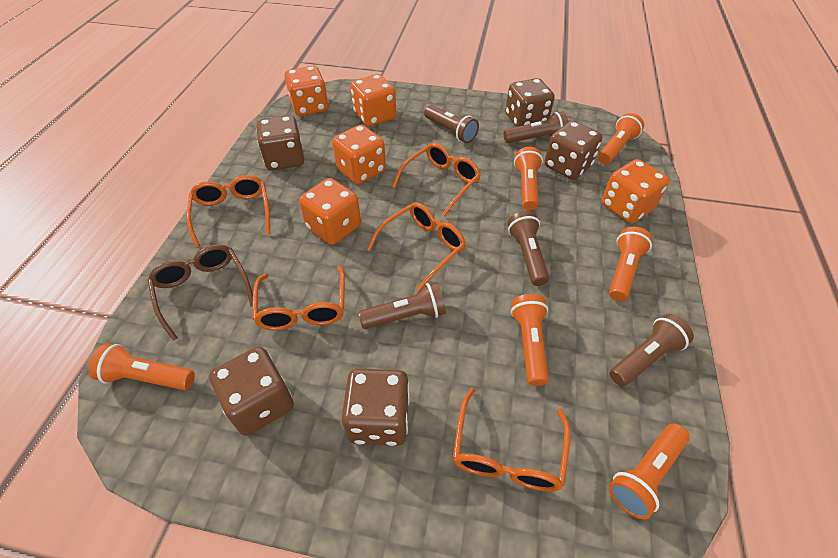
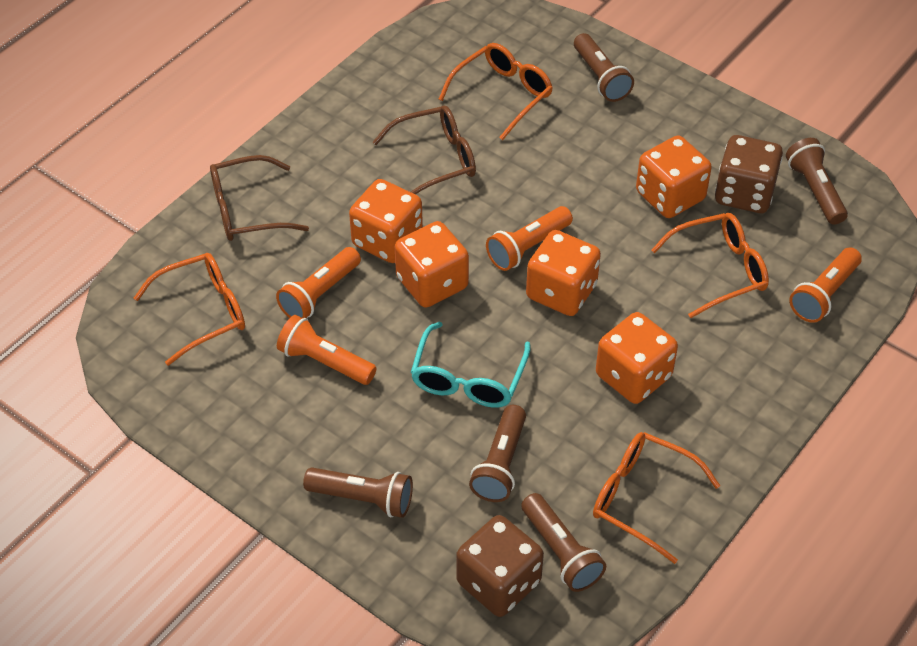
brown dice: 5 -> 2
brown glasses: 1 -> 2
orange flashlight: 6 -> 4
orange glasses: 5 -> 4
turquoise glasses: 0 -> 1

